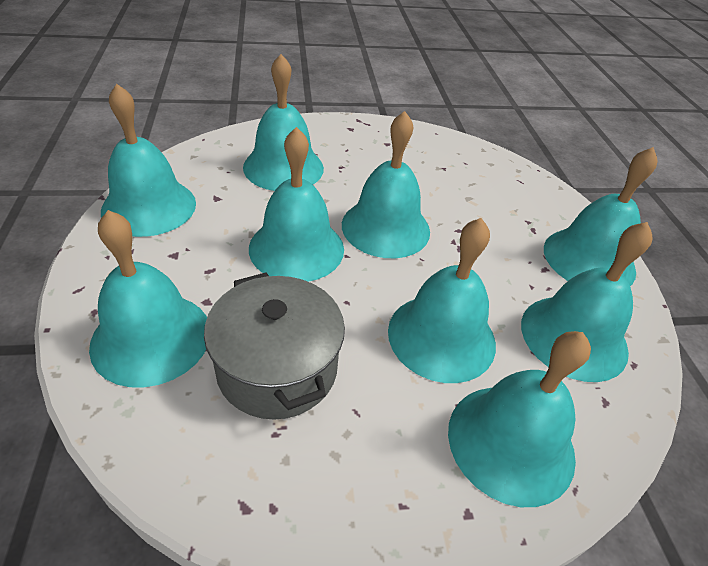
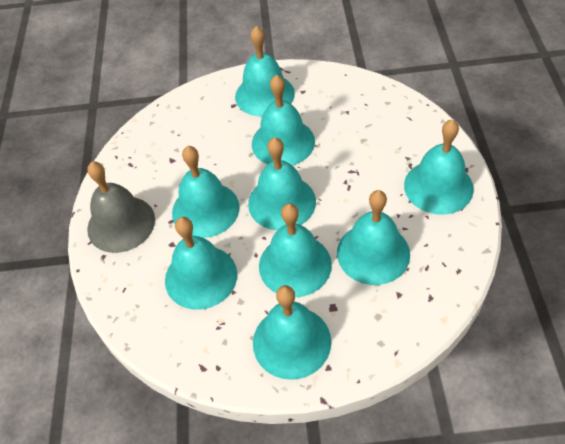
grey bell: 0 -> 1
grey pot: 1 -> 0

